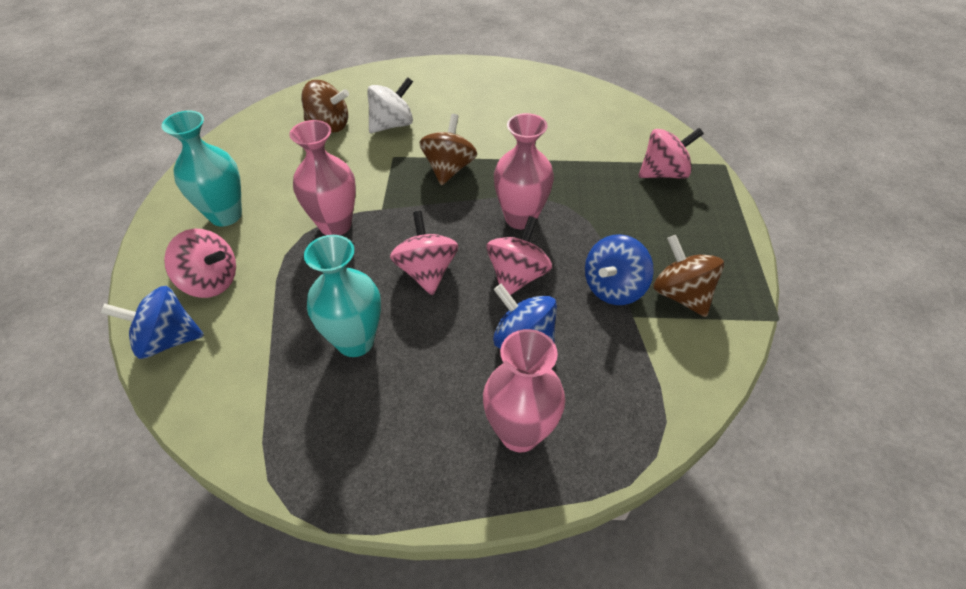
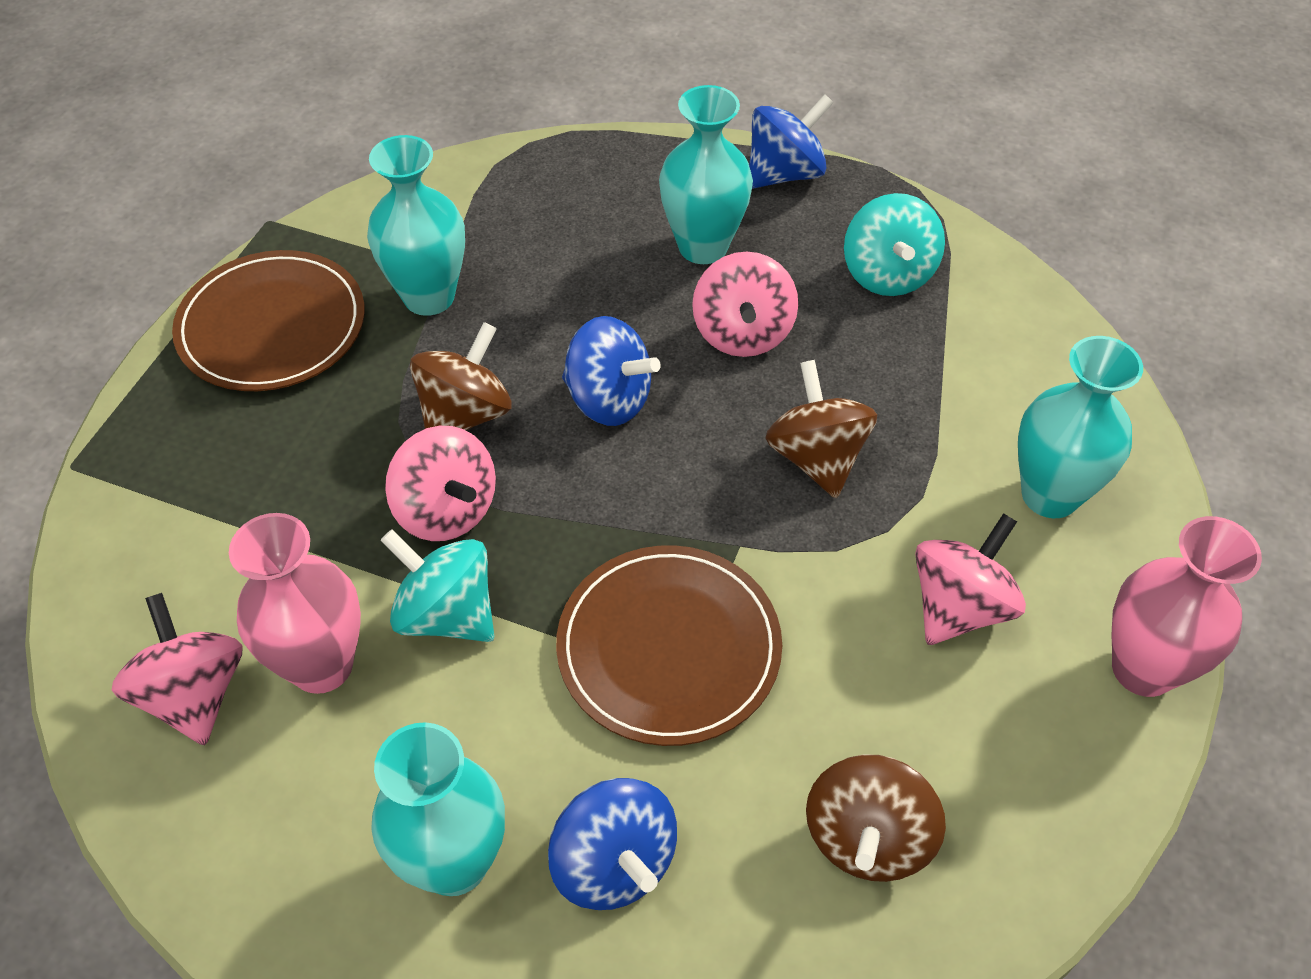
brown plate: 0 -> 2
pink vase: 3 -> 2
turquoise spinning top: 0 -> 2
turquoise vase: 2 -> 4
white spinning top: 1 -> 0

